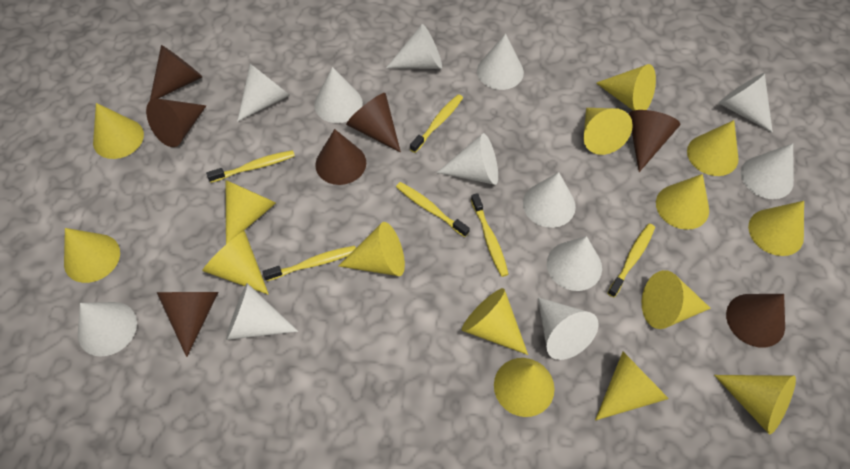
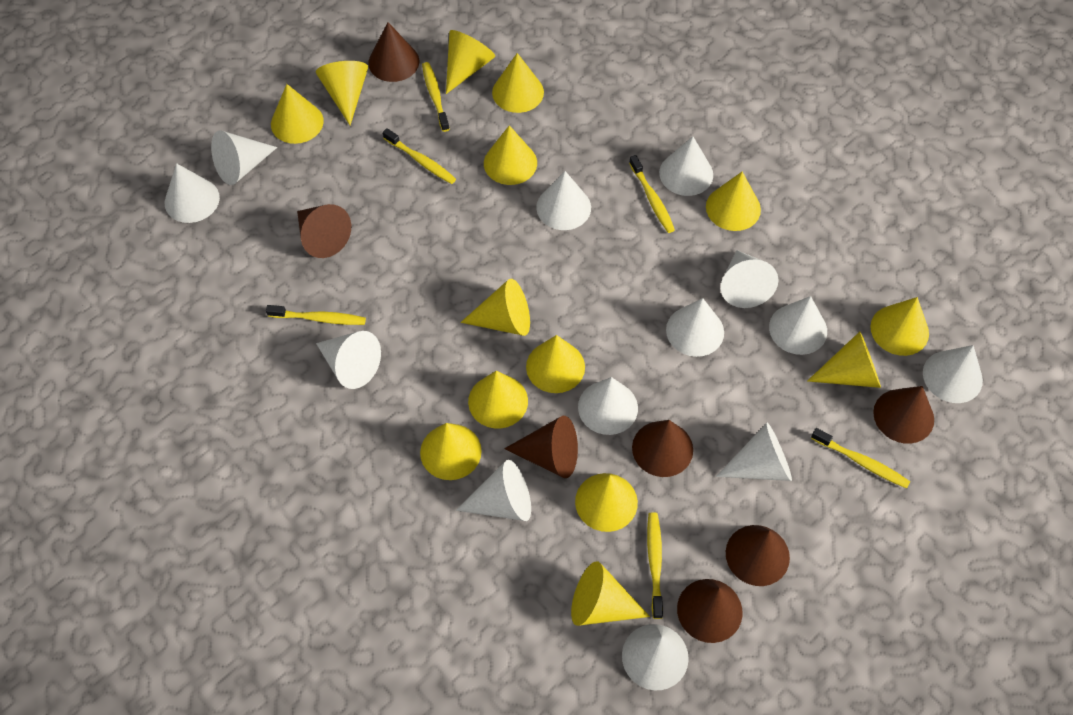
white cone: 12 -> 13
yellow cone: 15 -> 14

